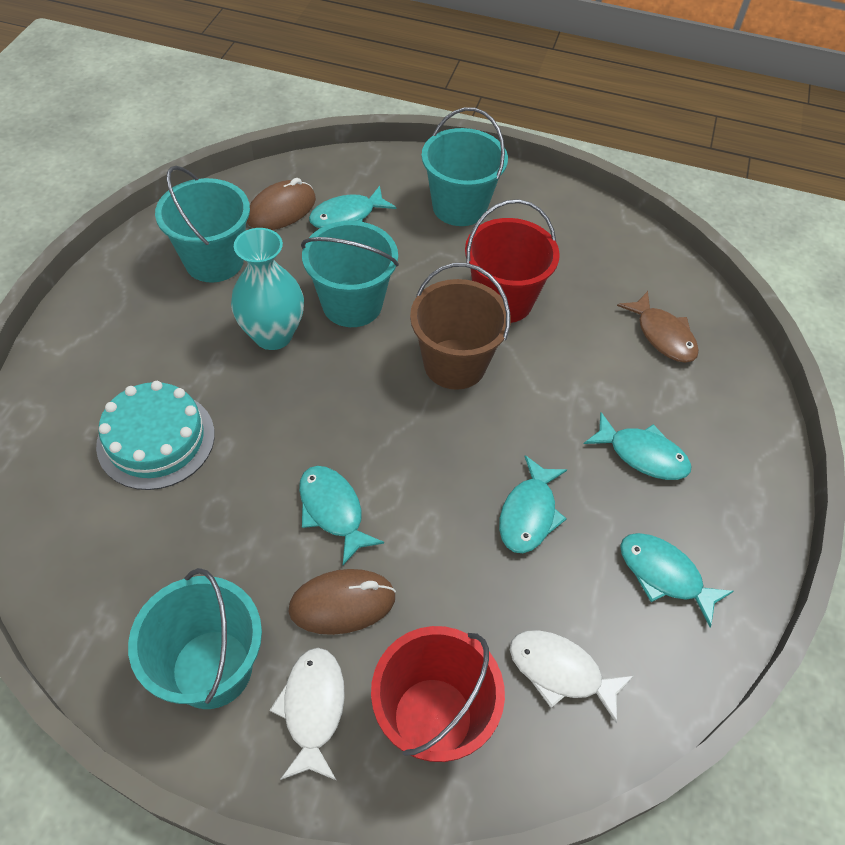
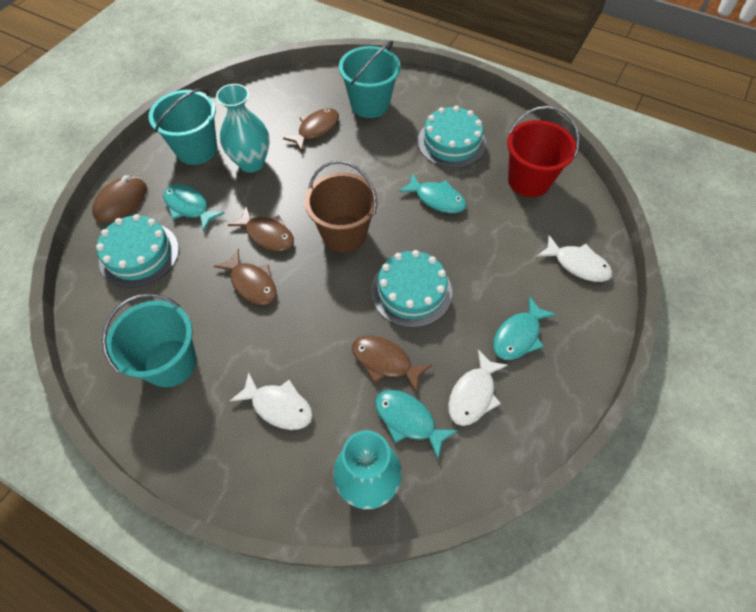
brown fish: 1 -> 4
brown mouse: 2 -> 1
red bucket: 2 -> 1
turquoise bucket: 4 -> 3
turquoise cake: 1 -> 3
turquoise fish: 5 -> 4
turquoise vase: 1 -> 2
white fish: 2 -> 3

